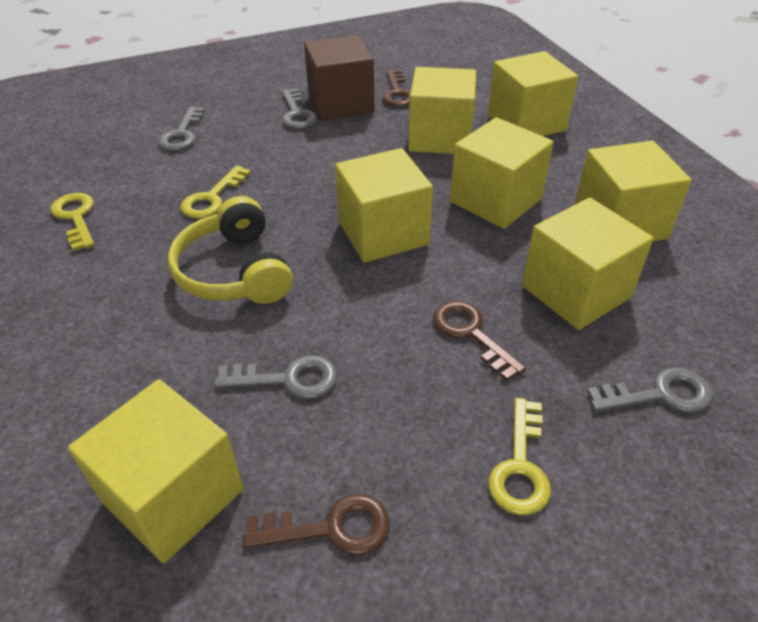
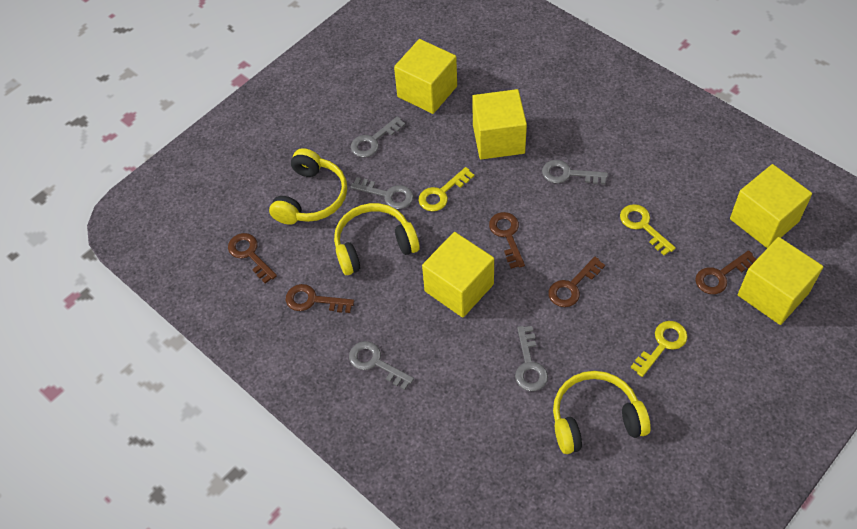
brown cube: 1 -> 0
brown key: 3 -> 5
grey key: 4 -> 5
yellow cube: 7 -> 5
yellow headphones: 1 -> 3

